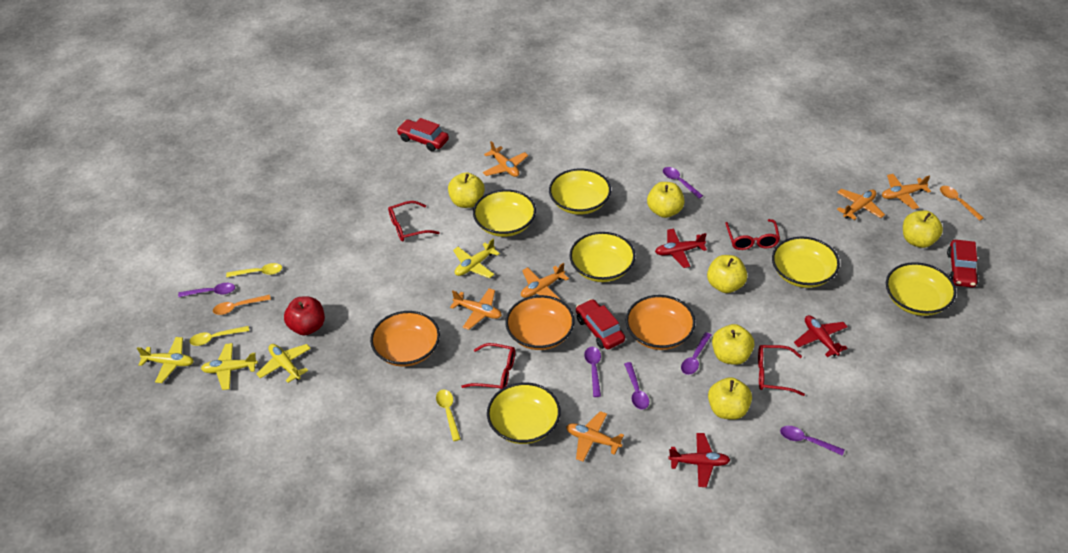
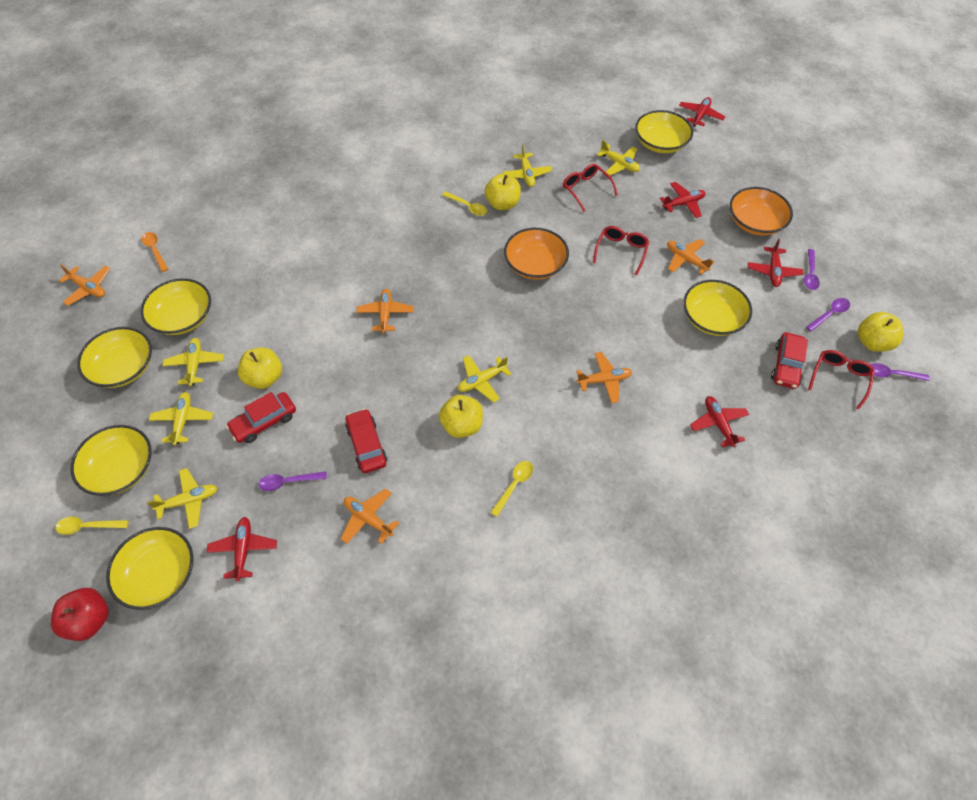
orange bowl: 3 -> 2
orange plane: 6 -> 5
orange spoon: 2 -> 1
purple spoon: 6 -> 4
red glasses: 4 -> 3
red plane: 3 -> 5
yellow apple: 6 -> 4
yellow plane: 4 -> 6

